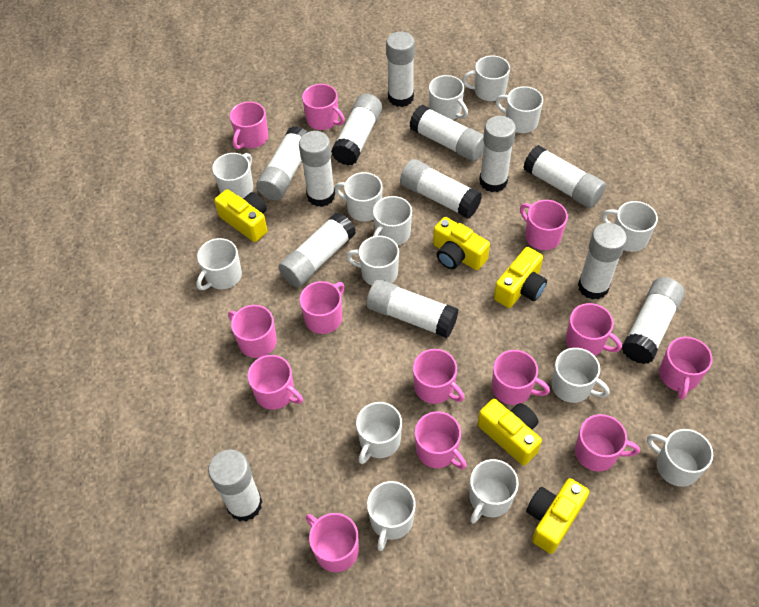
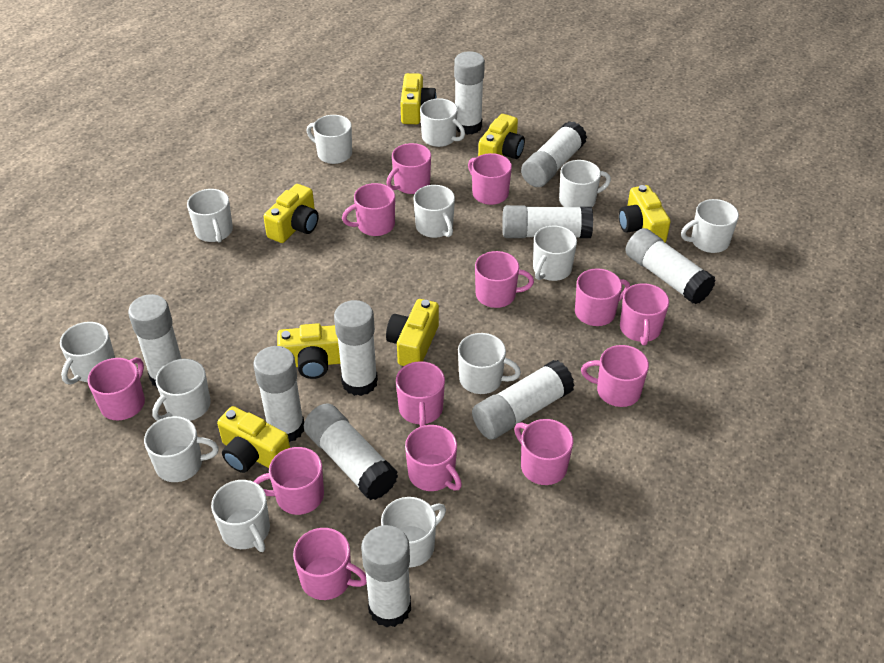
white glue stick: 13 -> 10
white mug: 14 -> 13
yellow camera: 5 -> 7

